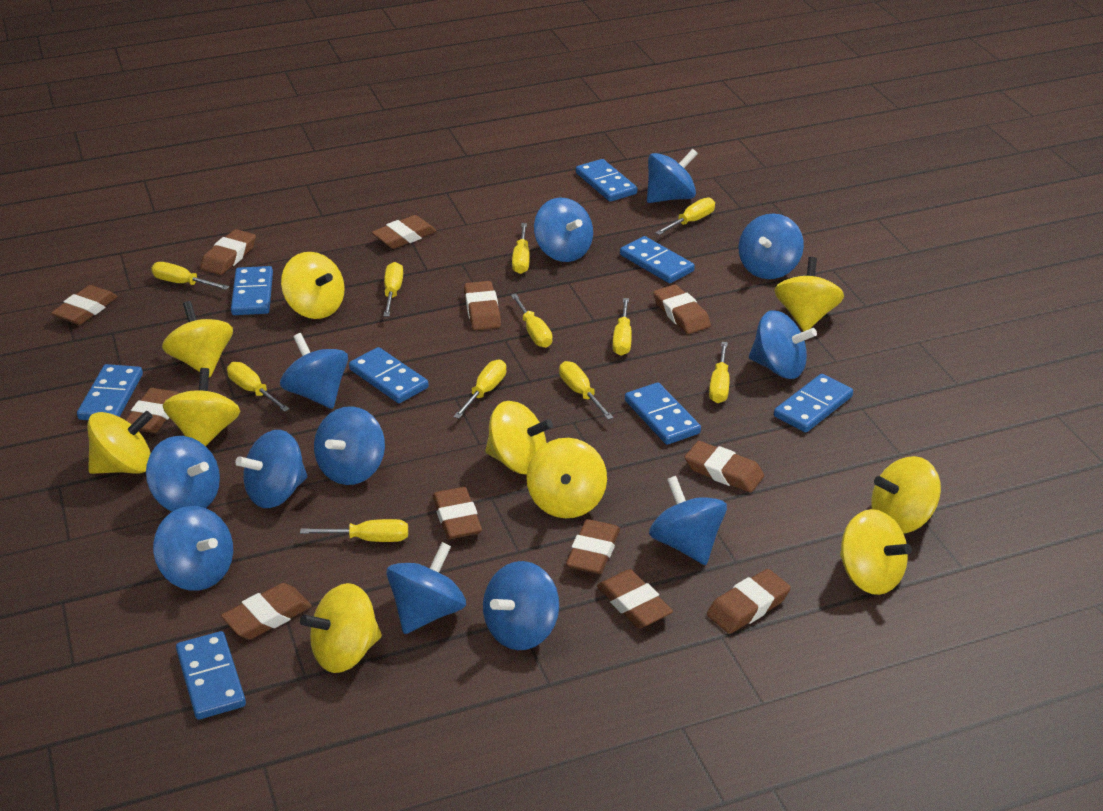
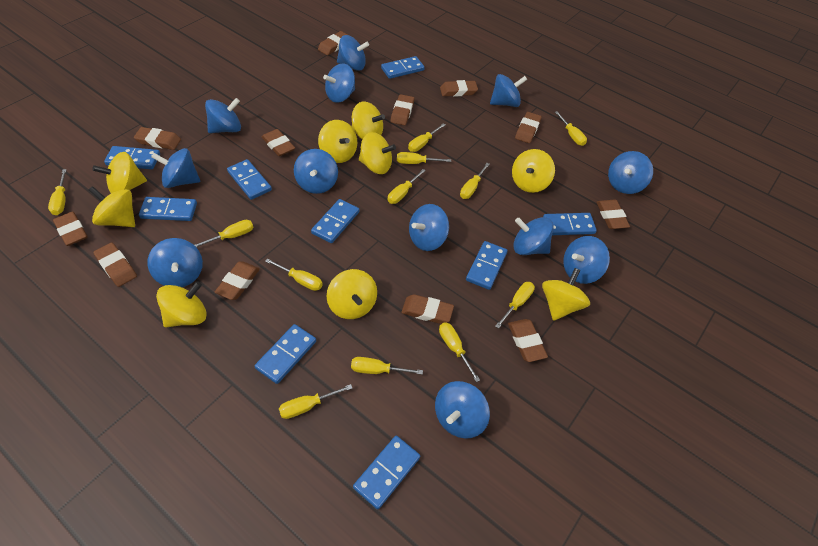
blue domino: 8 -> 9
yellow screwdriver: 11 -> 12
yellow spinning top: 10 -> 9

